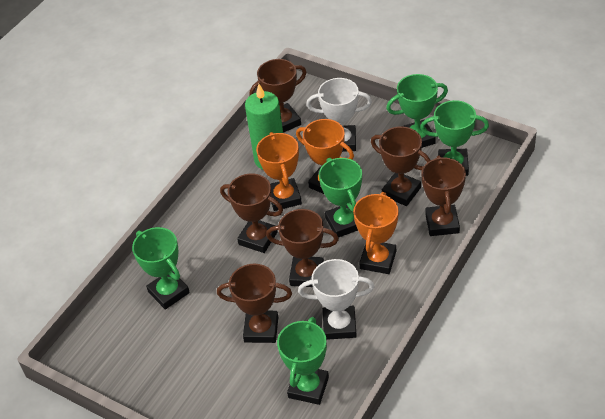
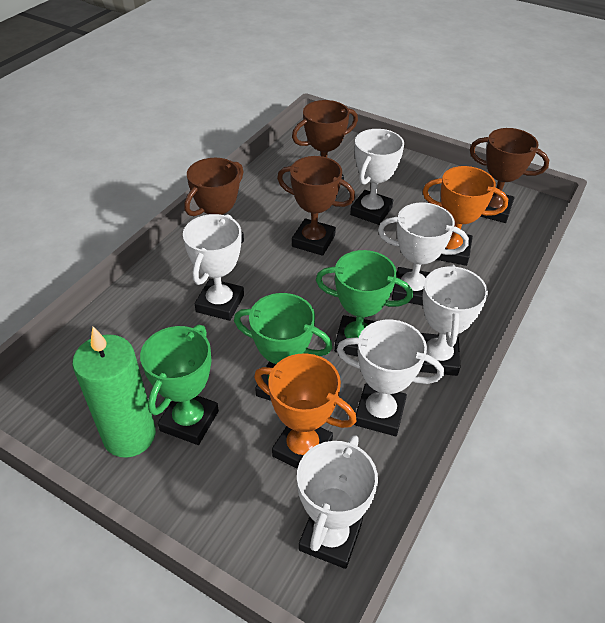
brown trophy: 6 -> 4
green trophy: 5 -> 3
orange trophy: 3 -> 2
white trophy: 2 -> 6

